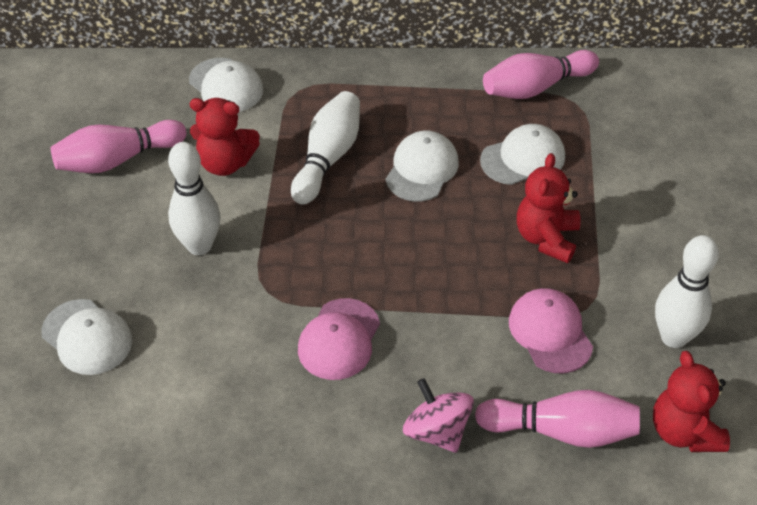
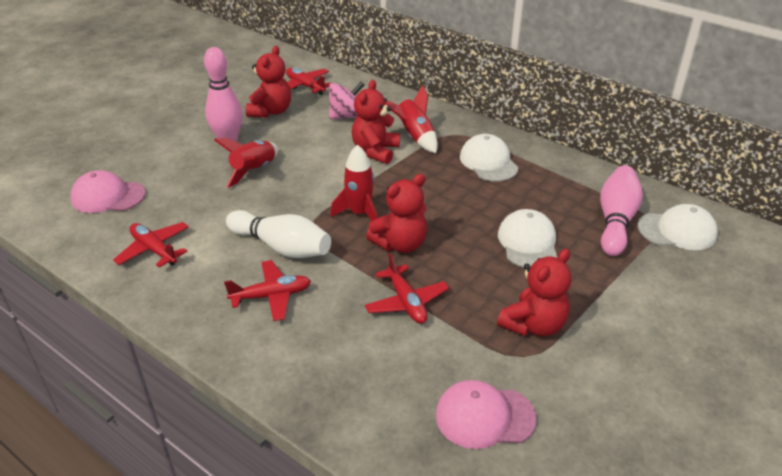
pink bowling pin: 3 -> 2
red plane: 0 -> 4
red rocket: 0 -> 3
red teddy bear: 3 -> 4
white bowling pin: 3 -> 1
white cap: 4 -> 3

